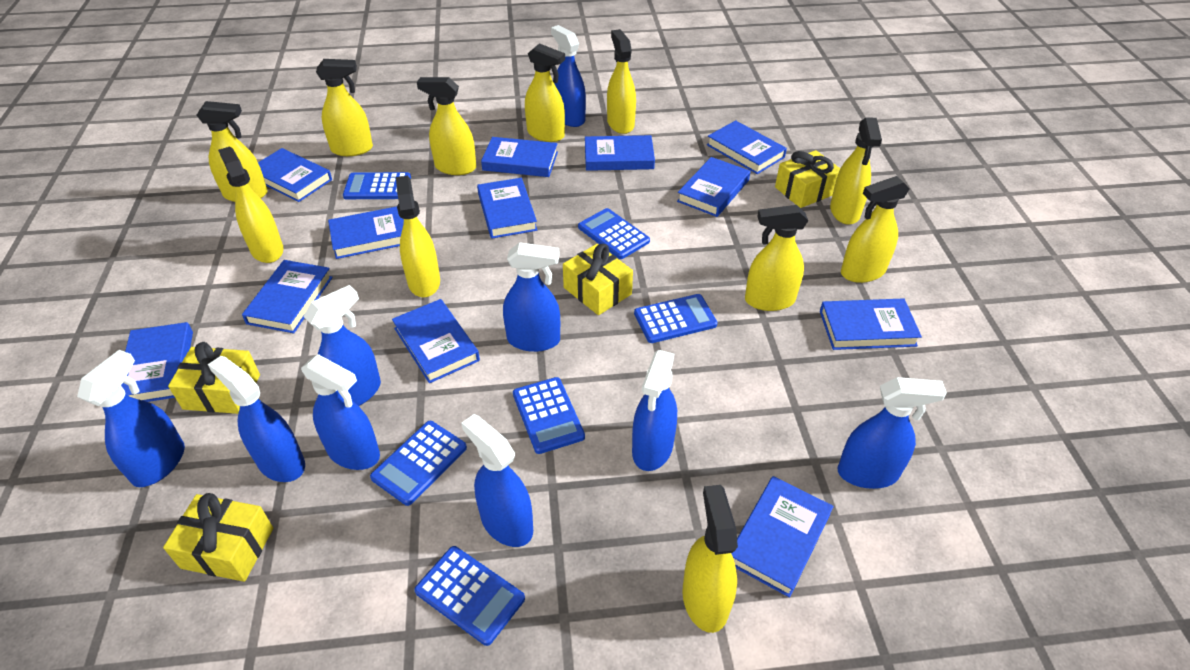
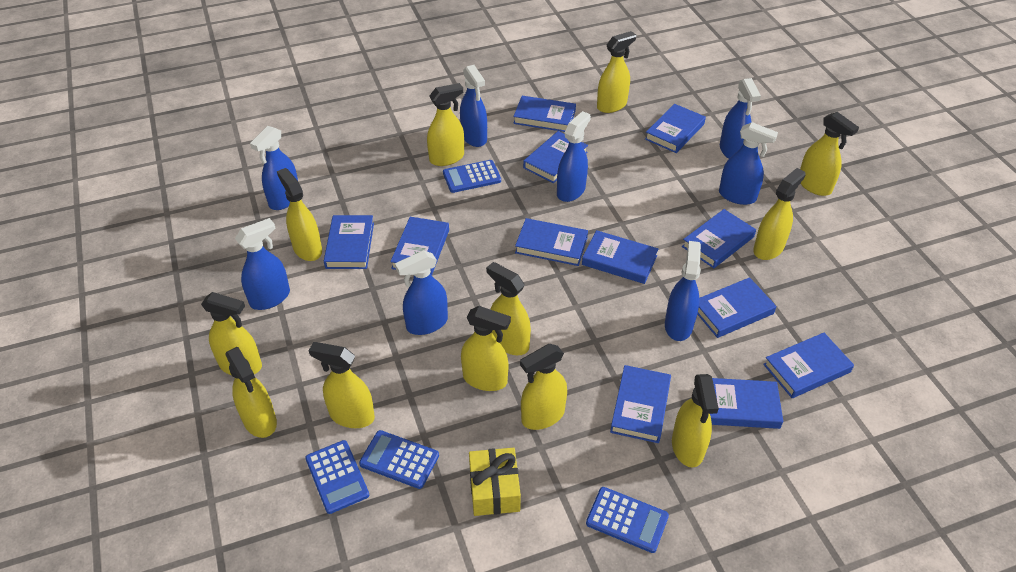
blue calculator: 6 -> 4
blue spray bottle: 9 -> 8
yellow gift: 4 -> 1
yellow spray bottle: 11 -> 12

